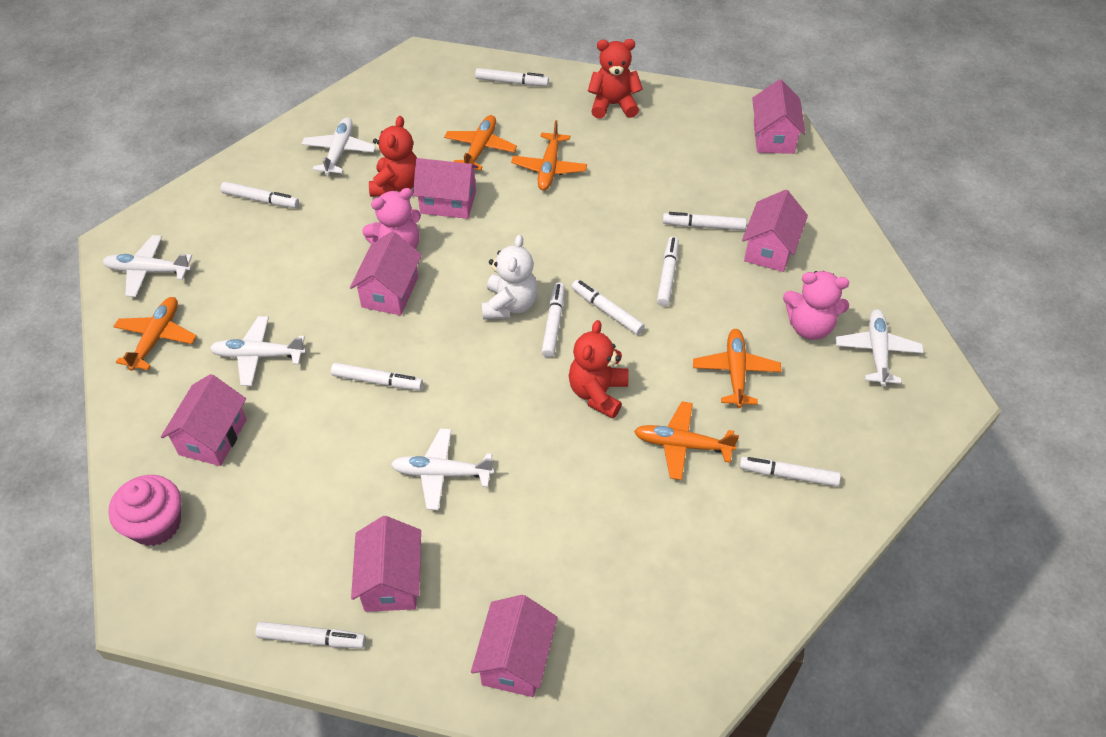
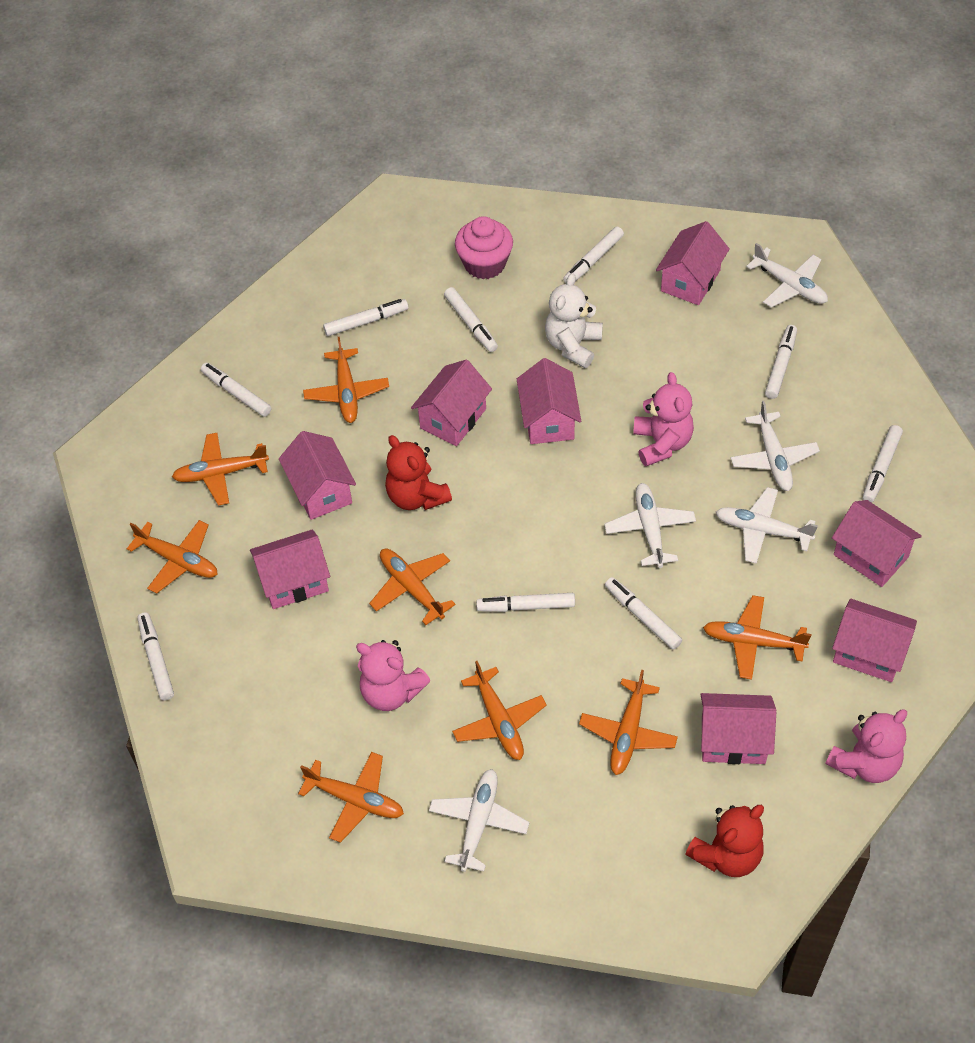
orange plane: 5 -> 8
pink house: 7 -> 8
pink teddy bear: 2 -> 3
red teddy bear: 3 -> 2

